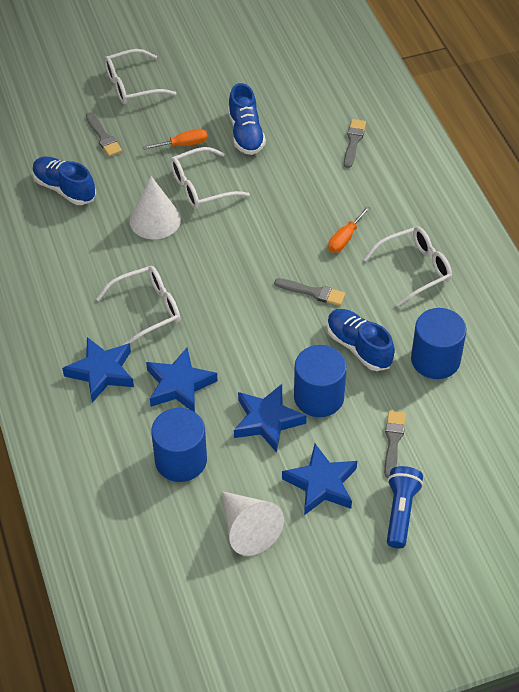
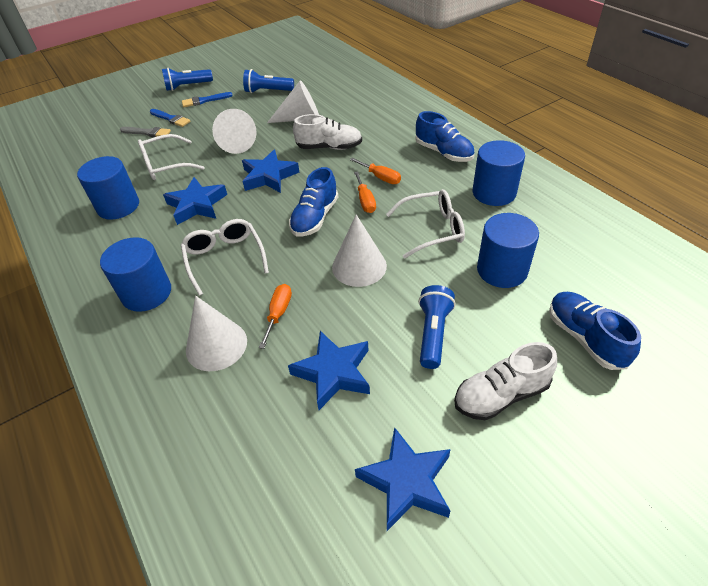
blue brush: 0 -> 2
blue cylinder: 3 -> 4
blue flashlight: 1 -> 3
grey brush: 4 -> 1
orange screwdriver: 2 -> 3
white cone: 2 -> 4
white glasses: 4 -> 3
white shoe: 0 -> 2

